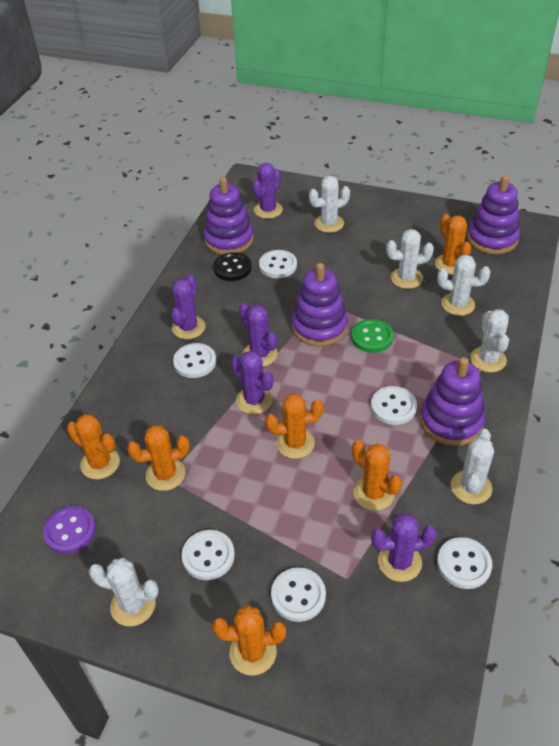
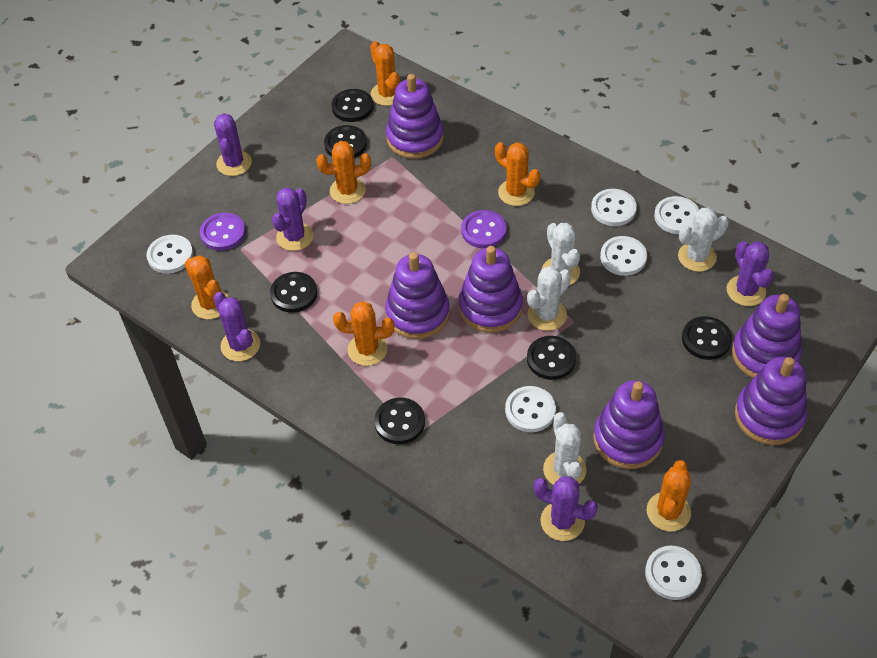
black button: 1 -> 6
green button: 1 -> 0
purple button: 1 -> 2
purple stacking toy: 4 -> 6
white cactus: 6 -> 4

